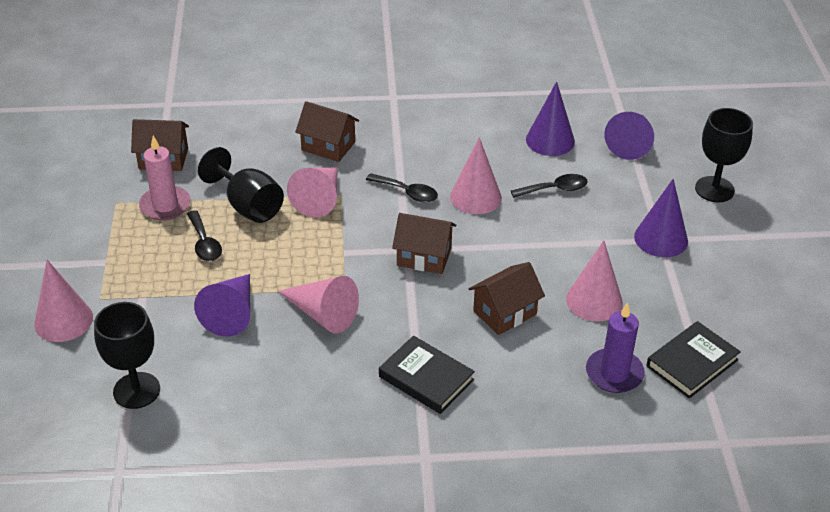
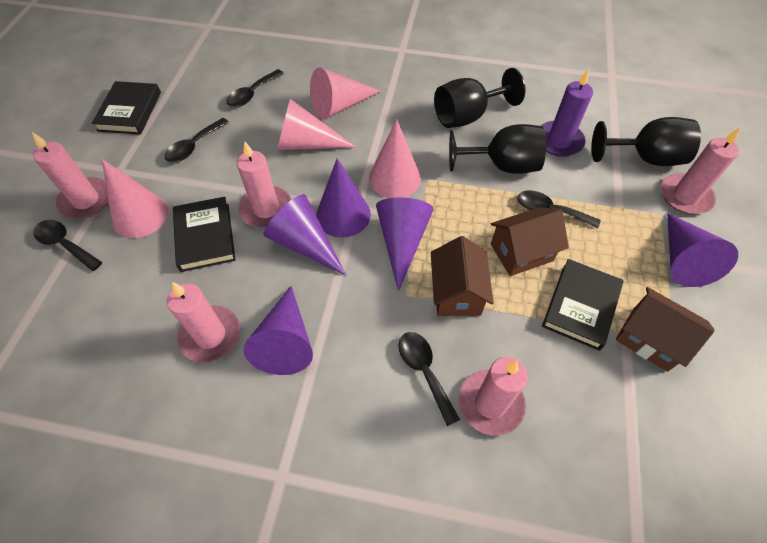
black book: 2 -> 3
black spoon: 3 -> 5
brown house: 4 -> 3
pink candle: 1 -> 5
pink cone: 5 -> 4
purple cone: 4 -> 5

